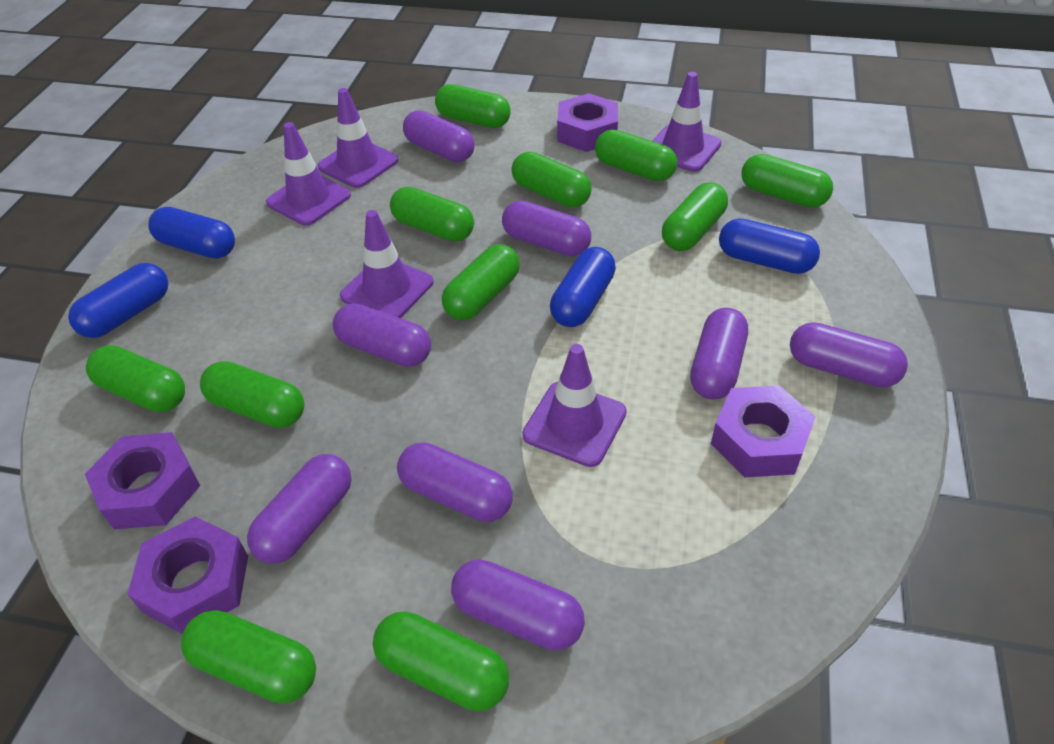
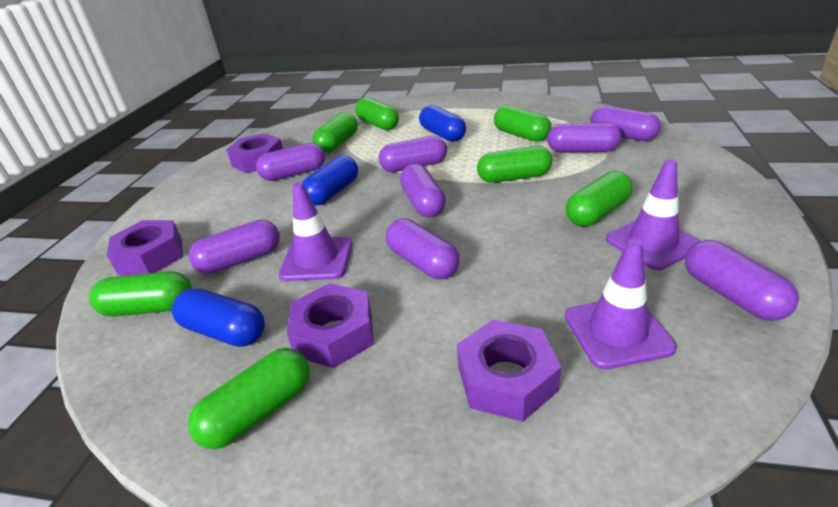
blue capsule: 4 -> 3
green capsule: 11 -> 7
purple traffic cone: 5 -> 3

